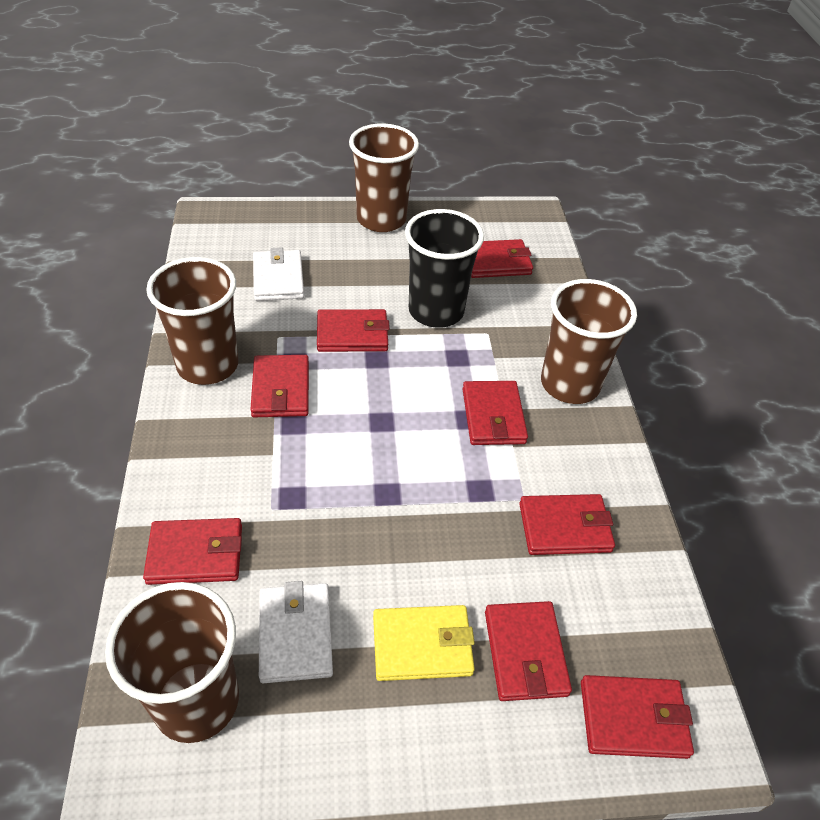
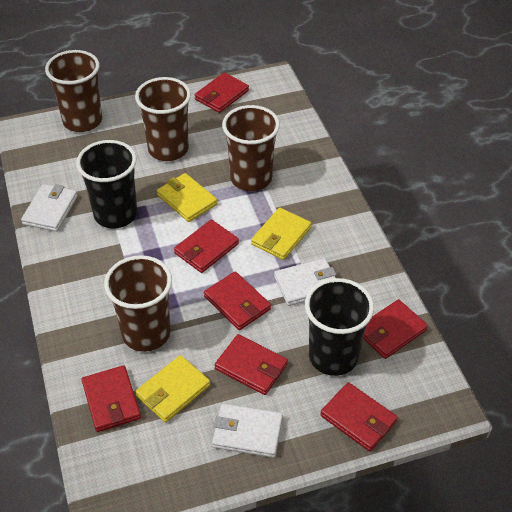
black cup: 1 -> 2
red wallet: 8 -> 7
white wallet: 2 -> 3
yellow wallet: 1 -> 3

